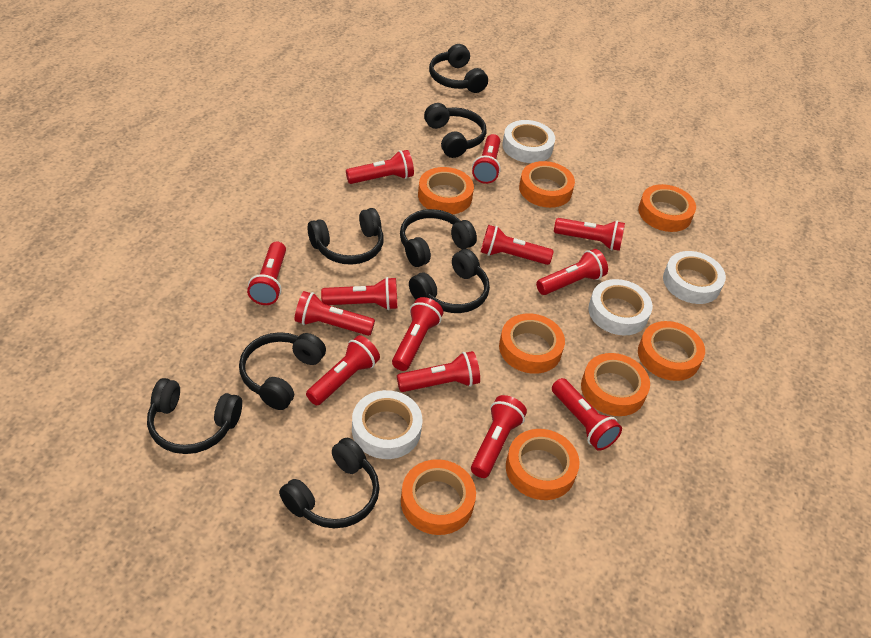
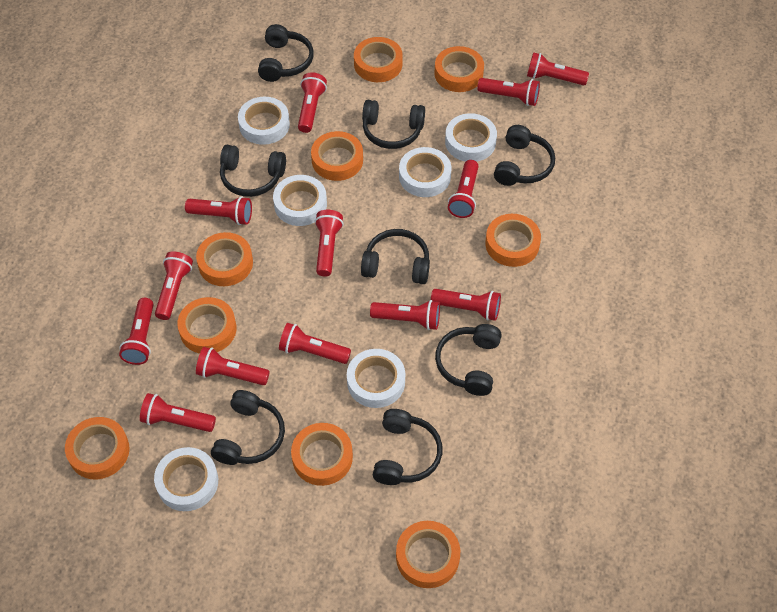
orange tape: 8 -> 9
white tape: 4 -> 6

